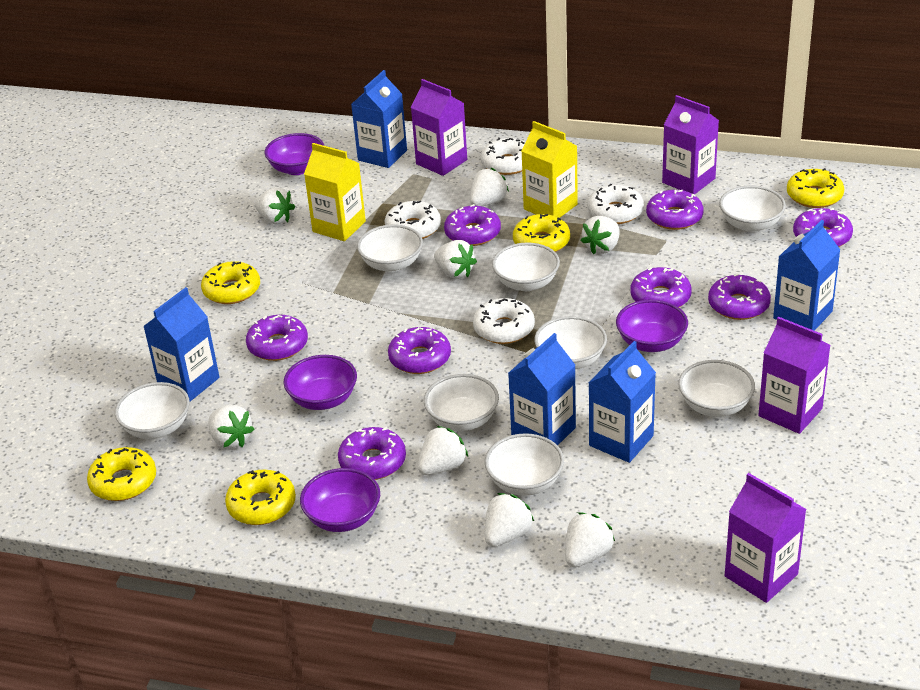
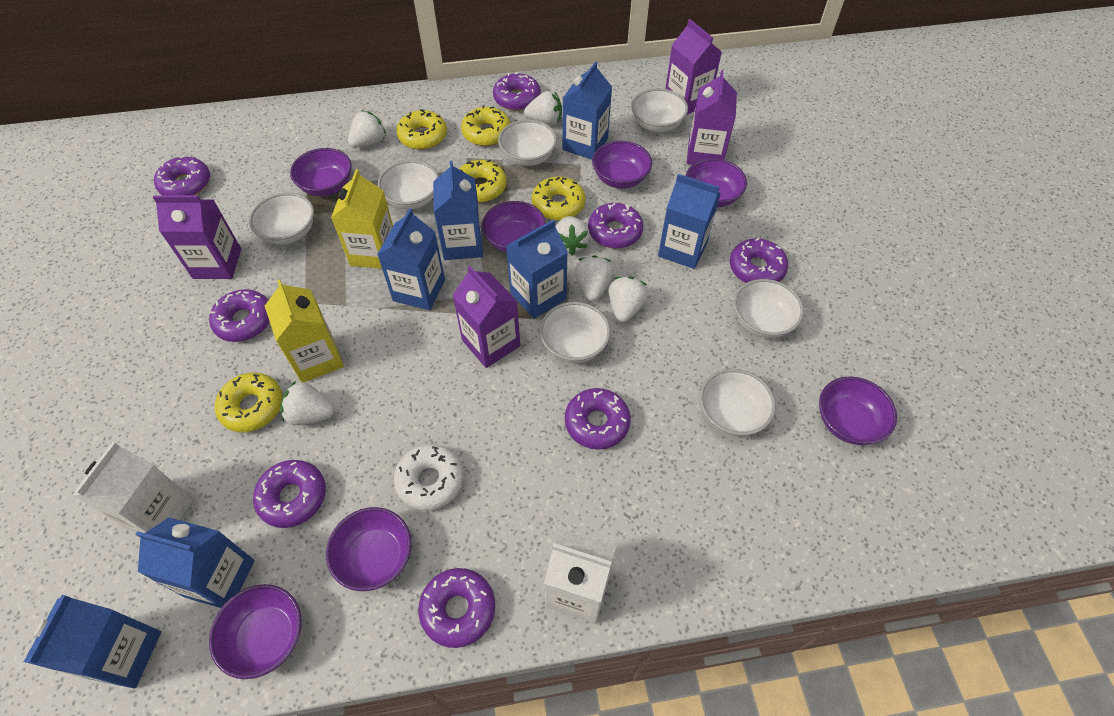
blue carton: 5 -> 7
purple bowl: 4 -> 7
white bowl: 8 -> 7
white carton: 0 -> 2
white donut: 4 -> 1
white strawberry: 8 -> 6

